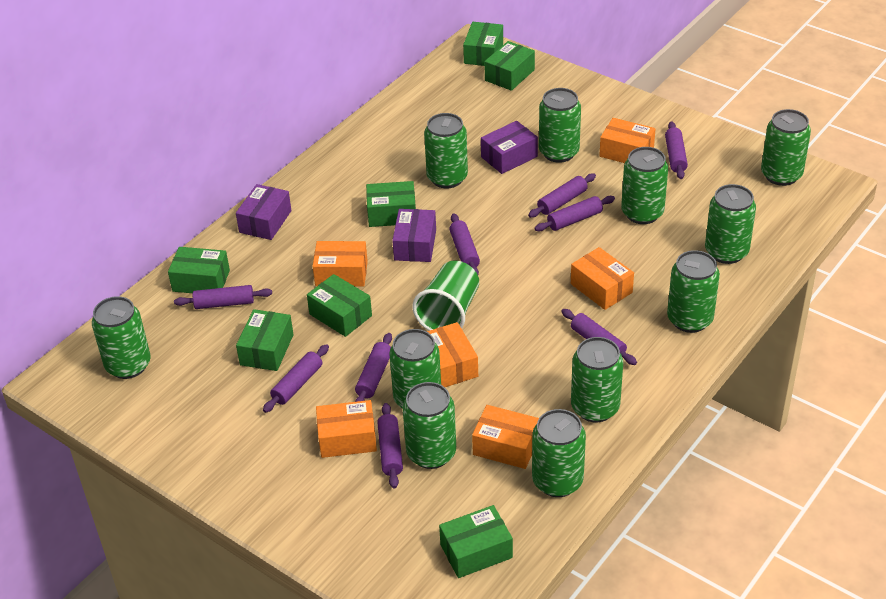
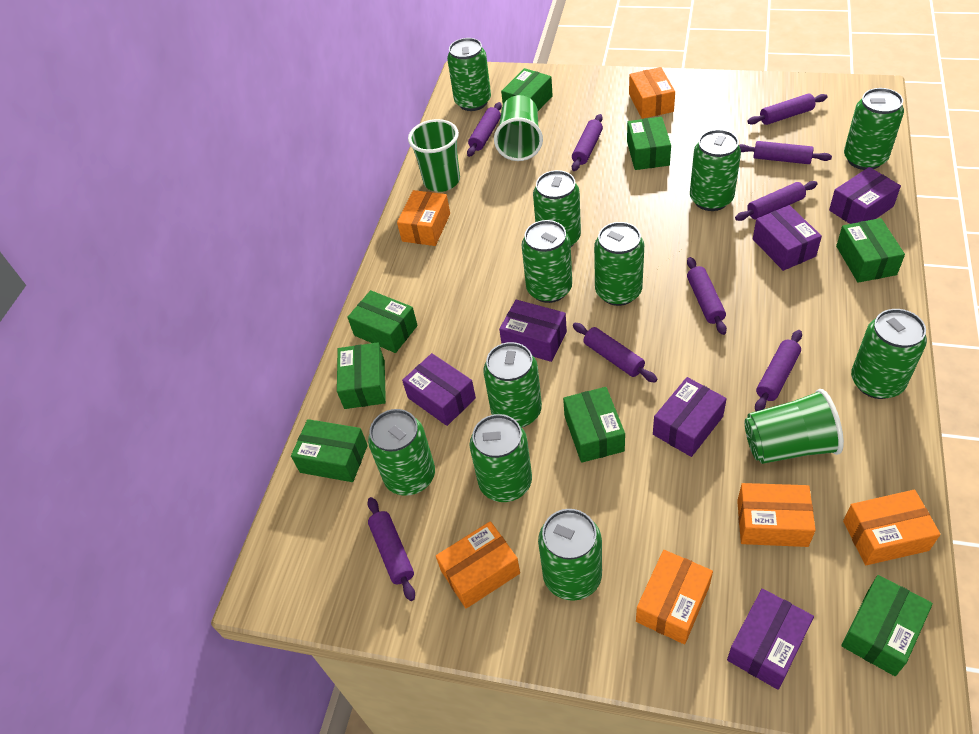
green box: 7 -> 8
green cup: 1 -> 3
purple box: 3 -> 6

